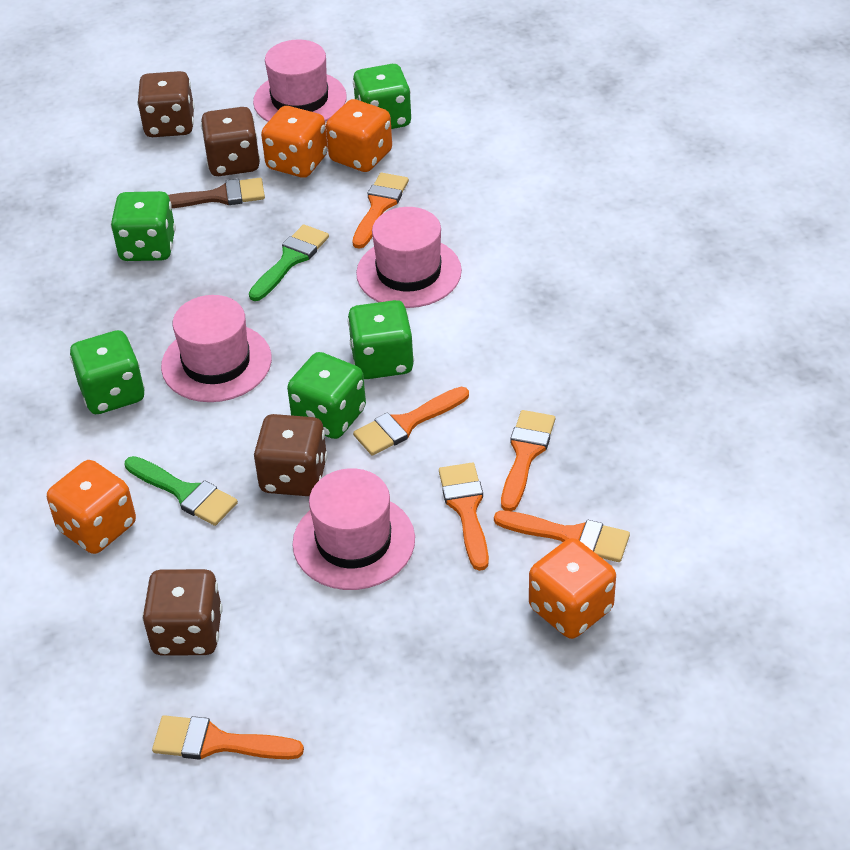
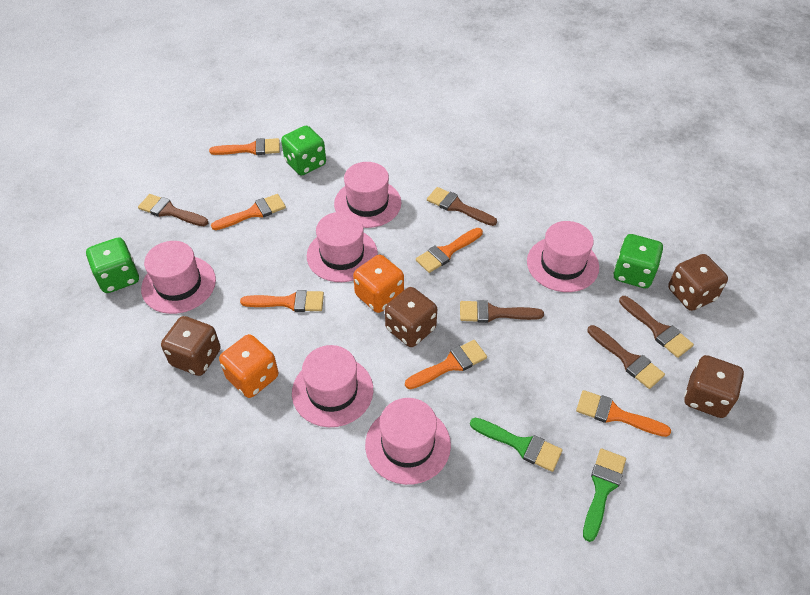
brown brush: 1 -> 5
green dice: 5 -> 3
orange dice: 4 -> 2
pink hat: 4 -> 6

